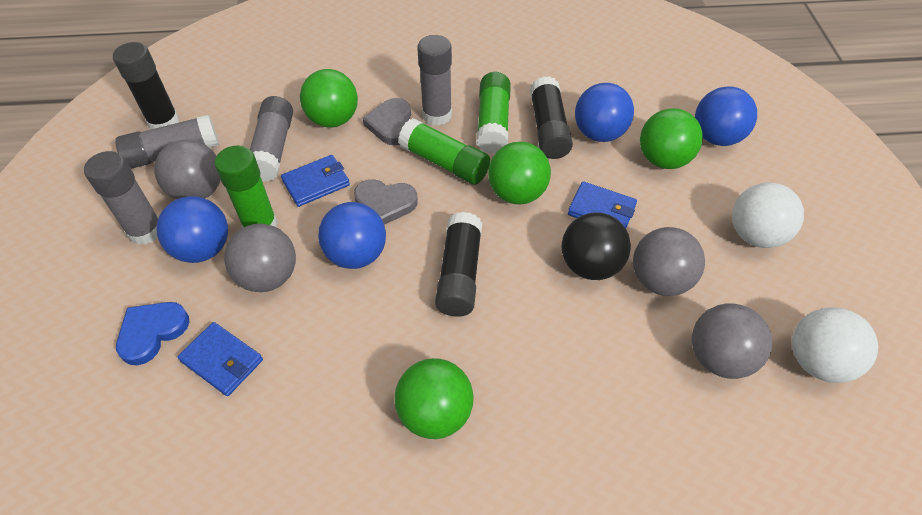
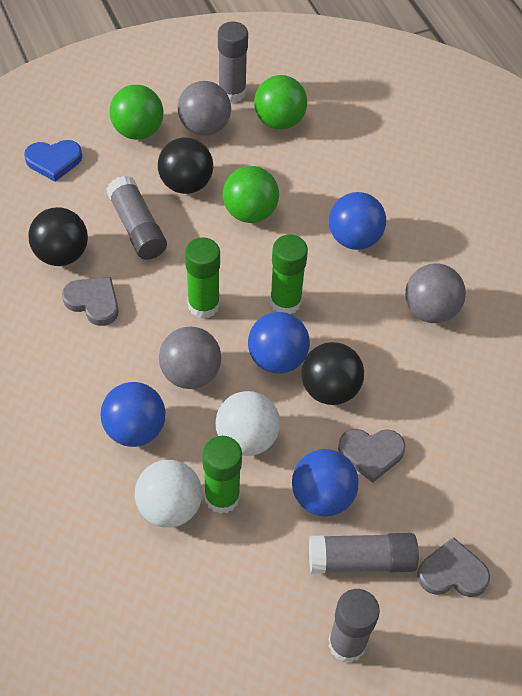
black ball: 1 -> 3
black glue stick: 3 -> 0
blue wallet: 3 -> 0
green ball: 4 -> 3
grey ball: 4 -> 3
grey heart: 2 -> 3

